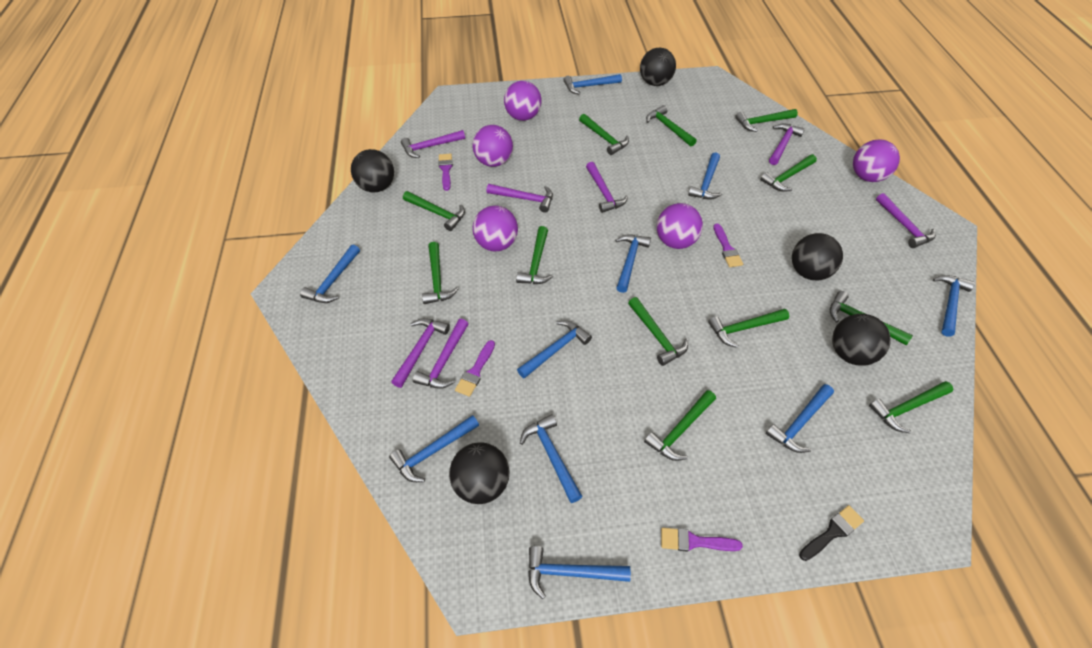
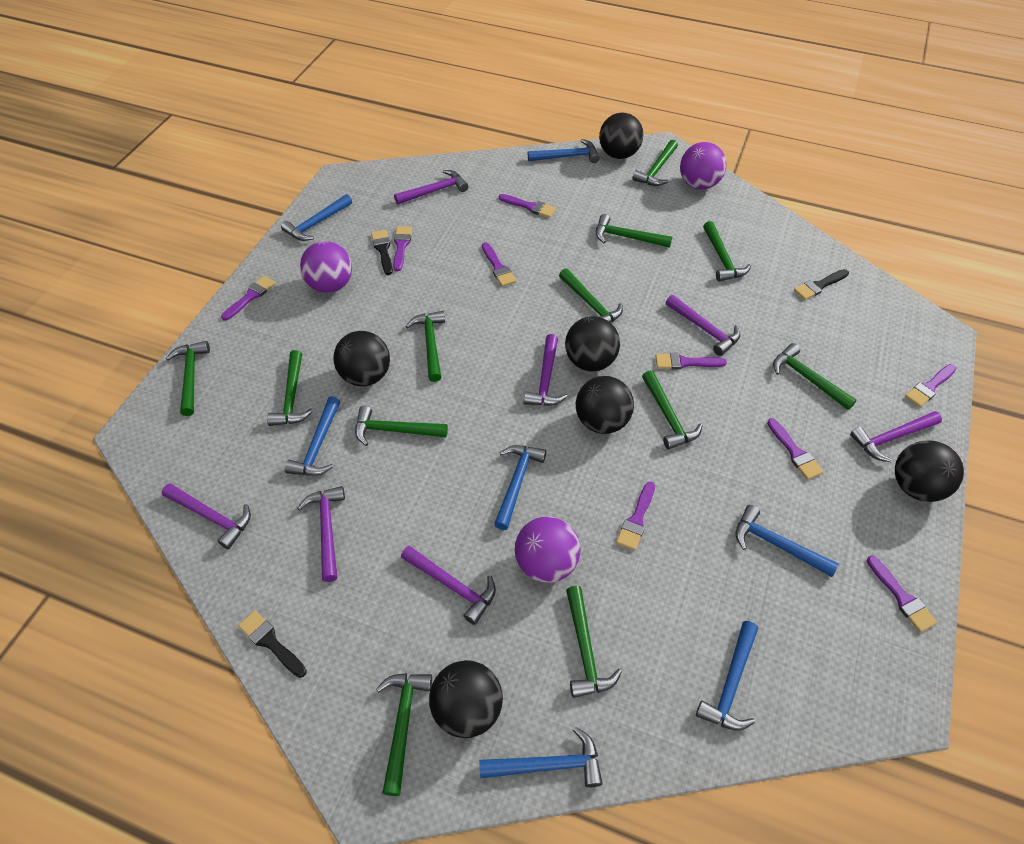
black ball: 5 -> 6
black brush: 1 -> 3
blue hammer: 10 -> 7
purple ball: 5 -> 3
purple brush: 4 -> 9

